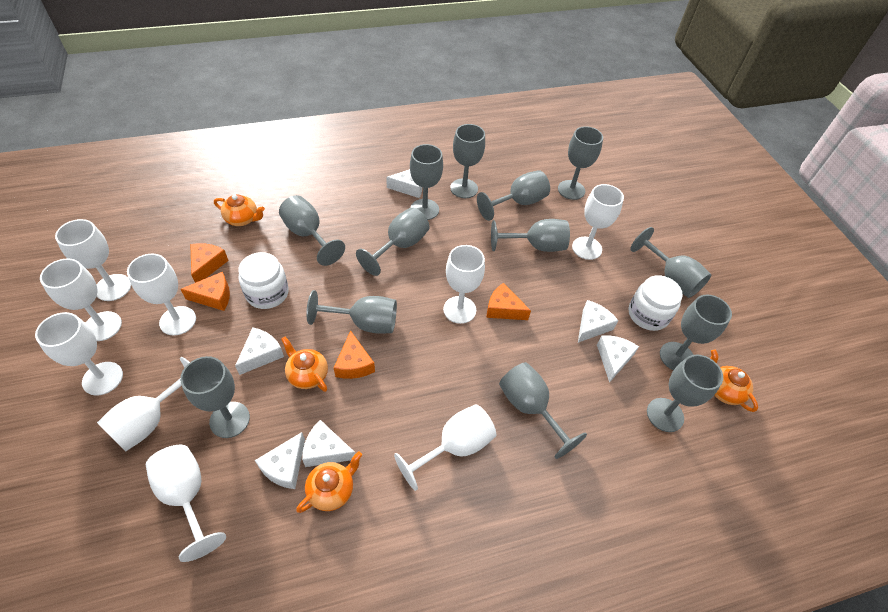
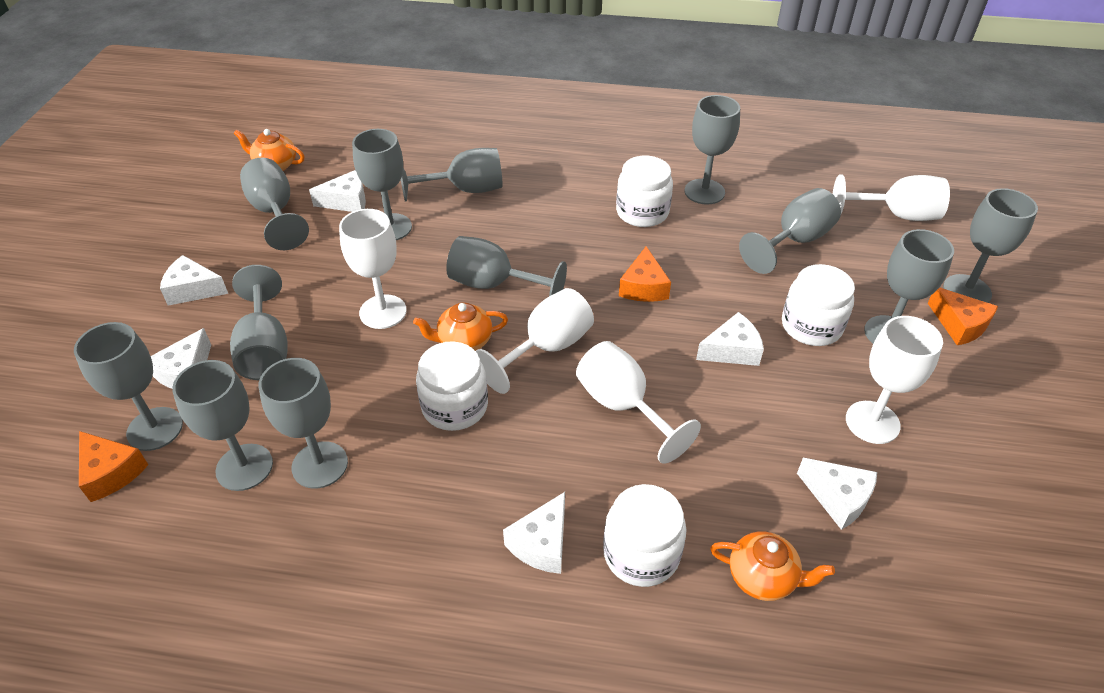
grey goblet: 13 -> 12
orange cheese: 4 -> 3
orange teapot: 4 -> 3
white goblet: 9 -> 5
white jar: 2 -> 4

